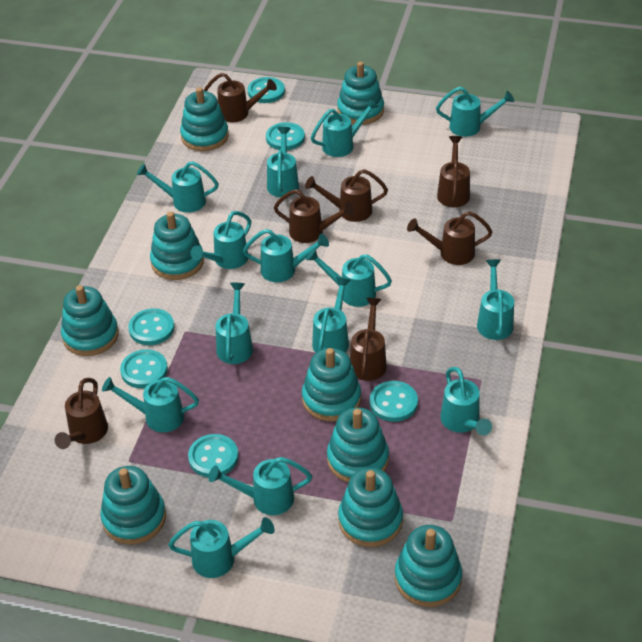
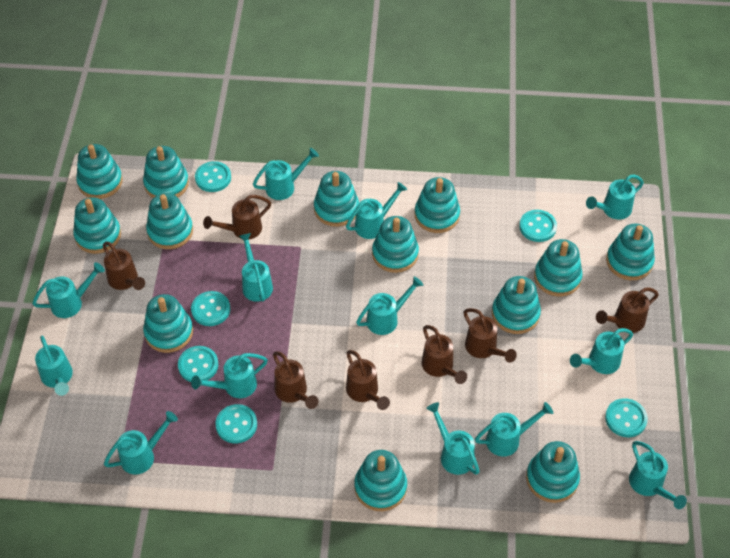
turquoise stacking toy: 9 -> 13
turquoise watering can: 14 -> 13

